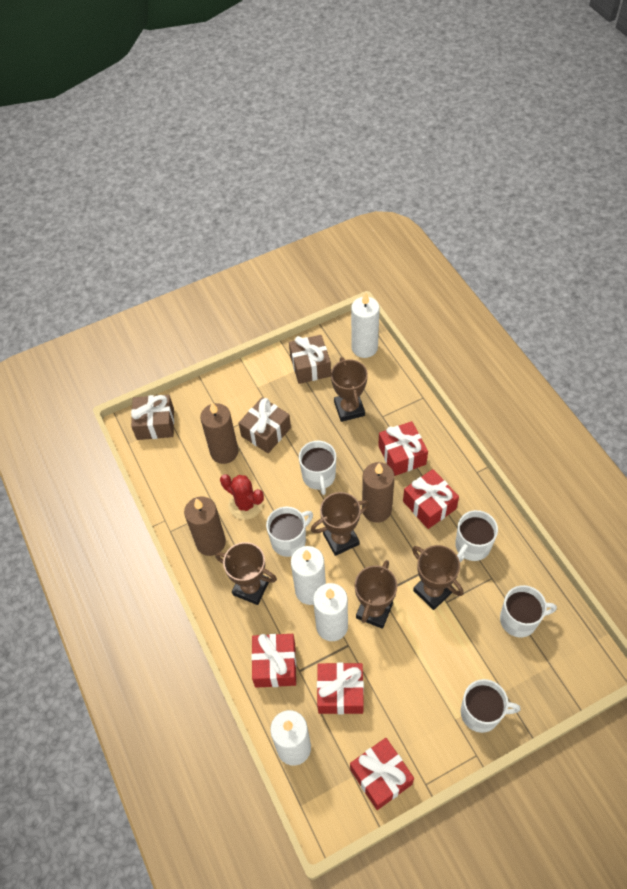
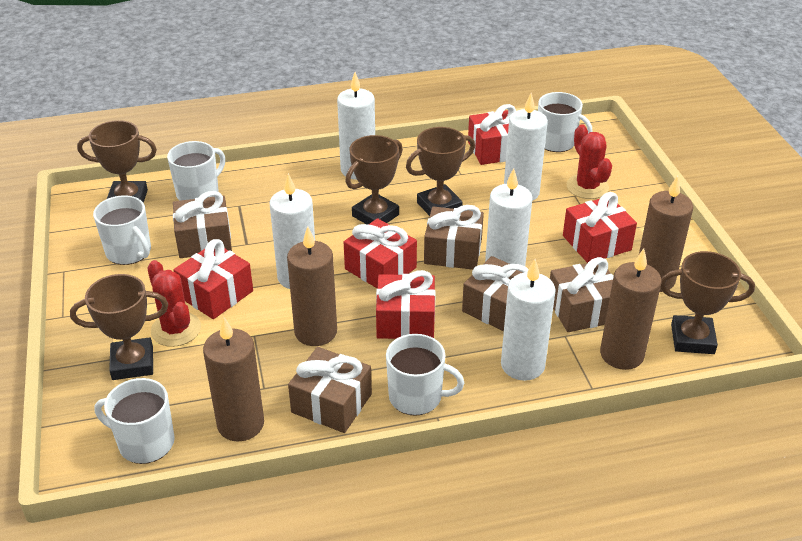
brown candle: 3 -> 4
brown gift: 3 -> 5
red cactus: 1 -> 2
white candle: 4 -> 5

